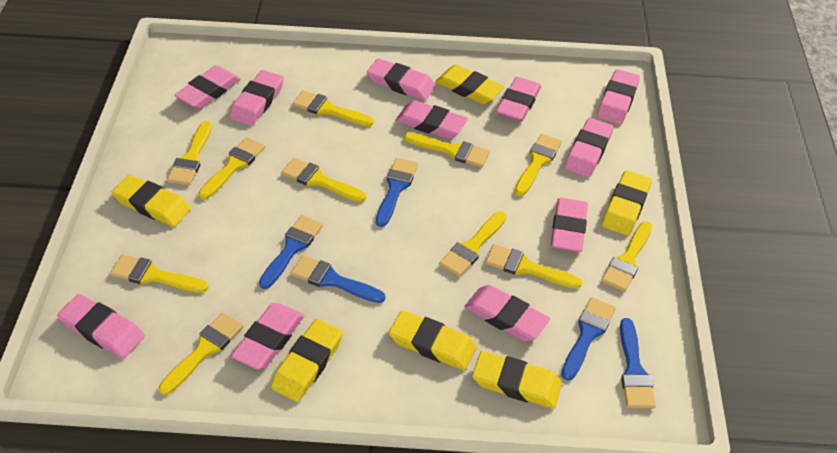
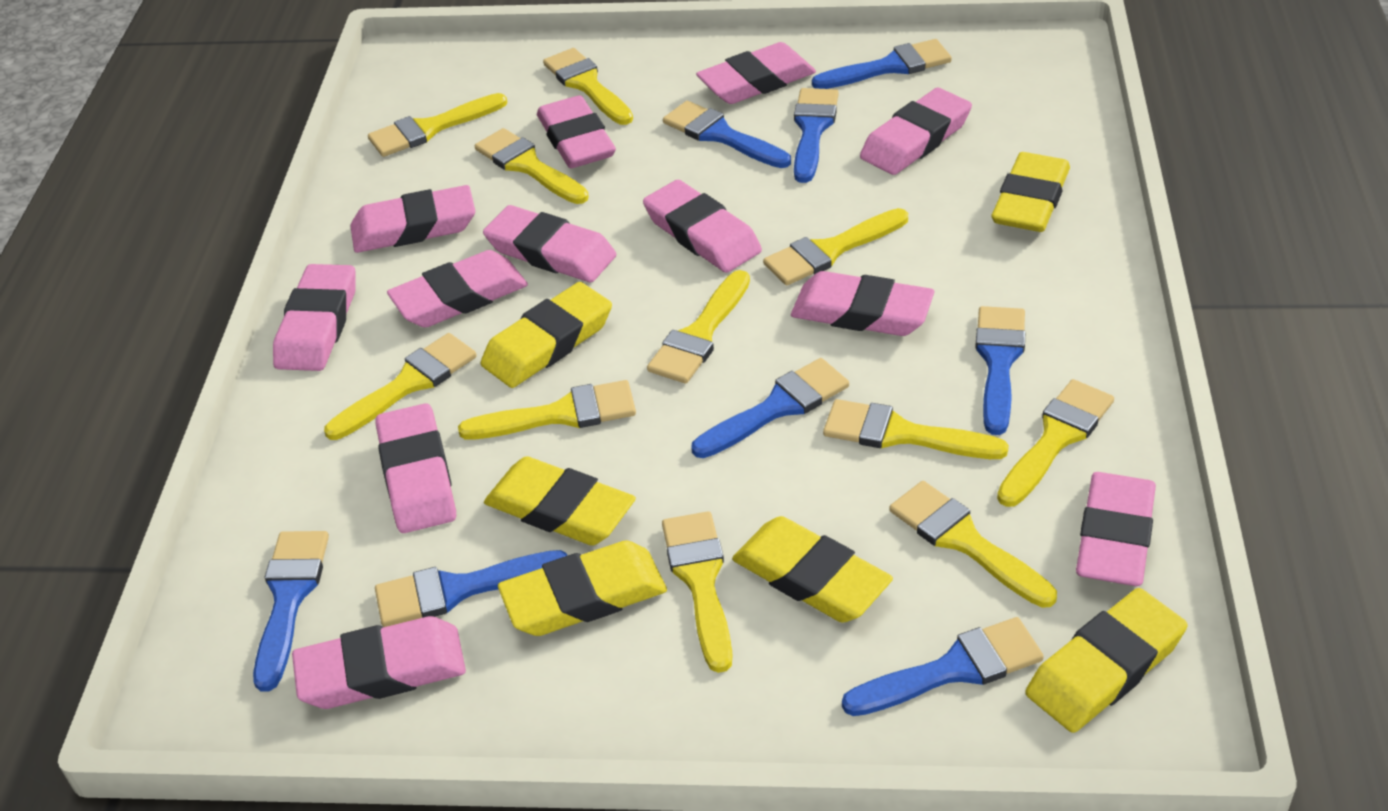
blue brush: 5 -> 8
pink eraser: 11 -> 12

